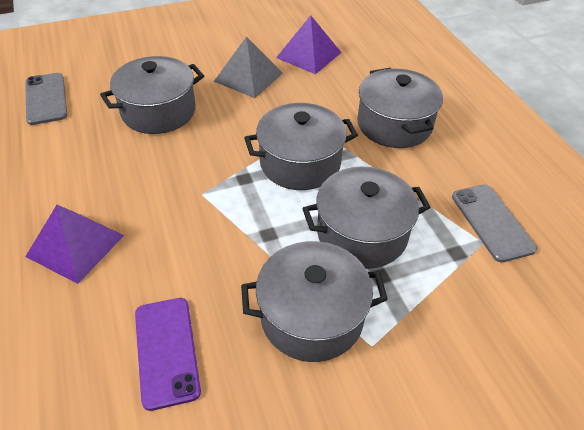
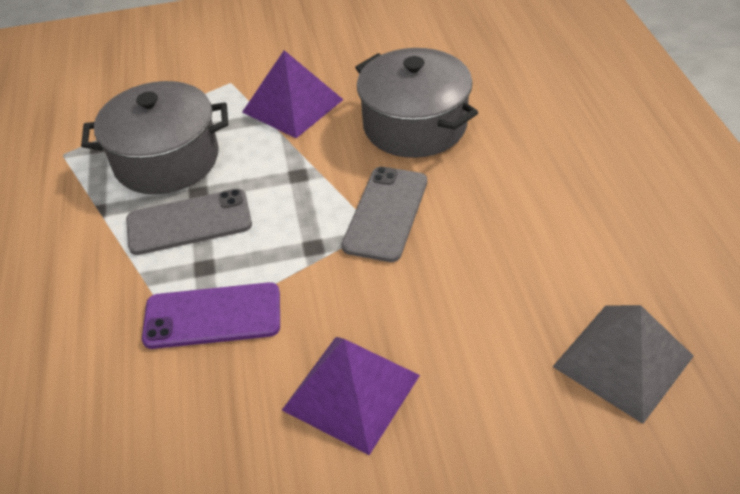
grey pot: 5 -> 2

